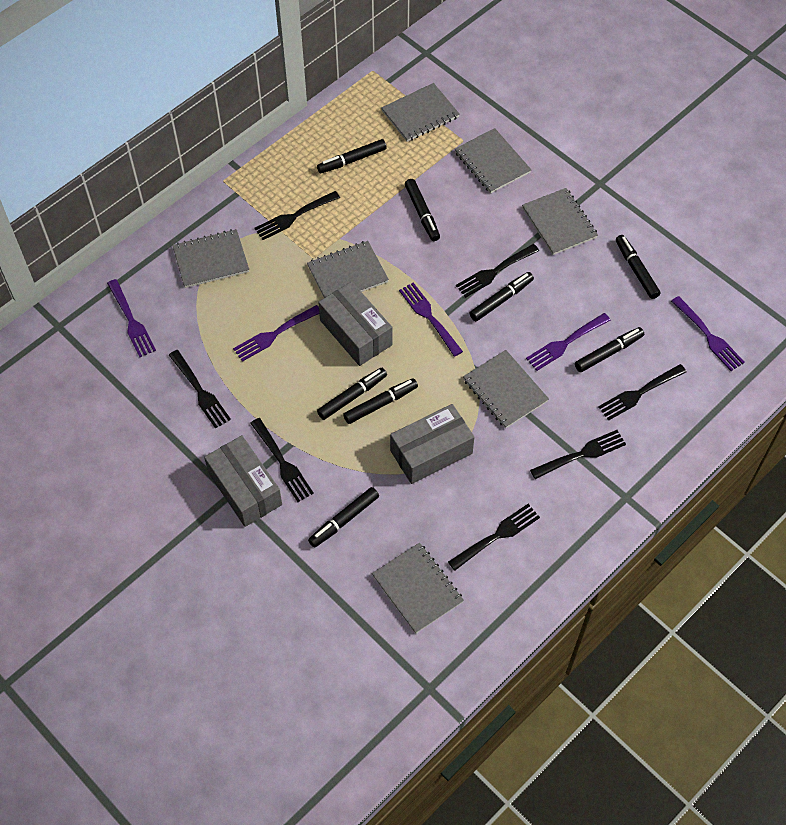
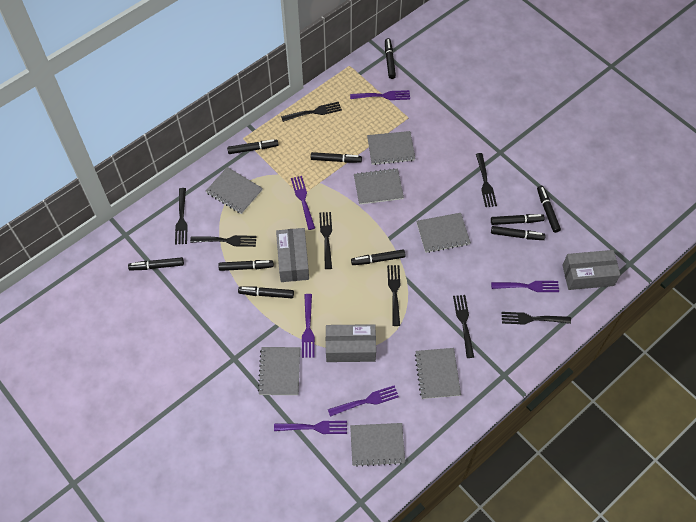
black fork: 7 -> 8
black marker: 8 -> 10
purple fork: 5 -> 6

